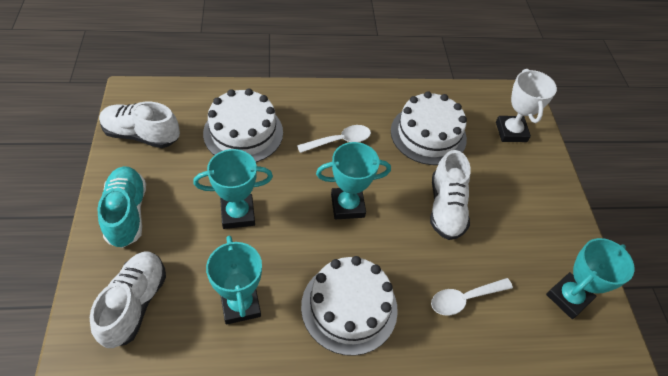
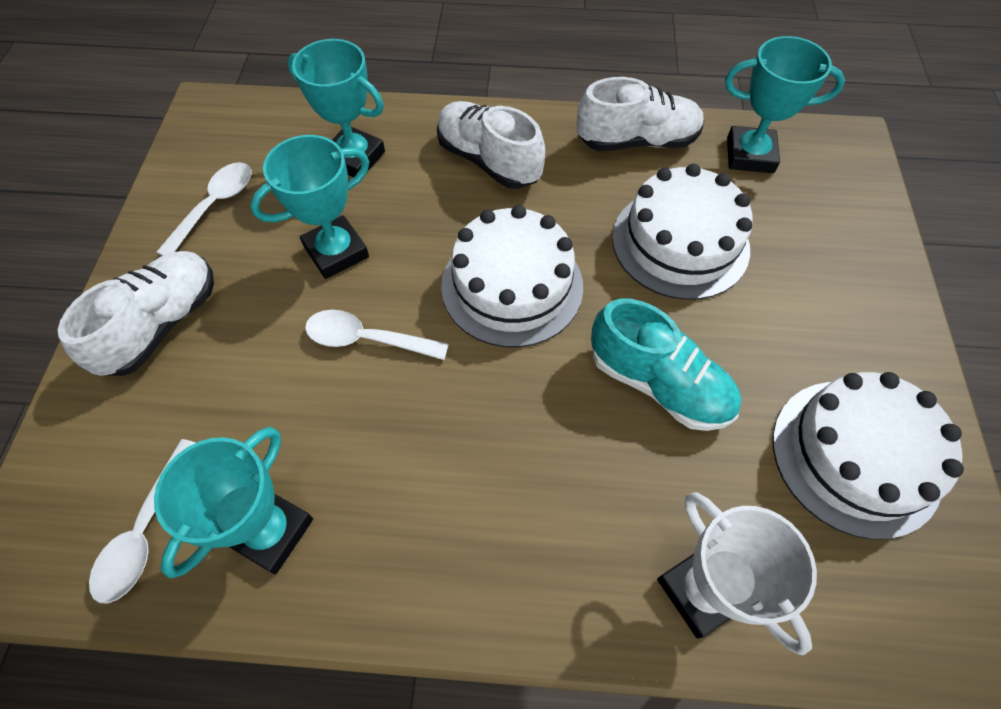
white spoon: 2 -> 3

